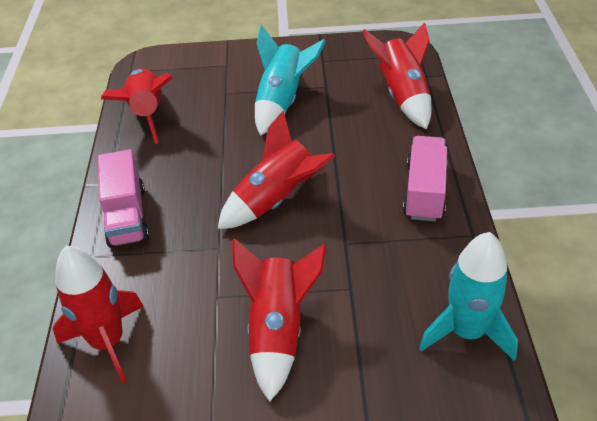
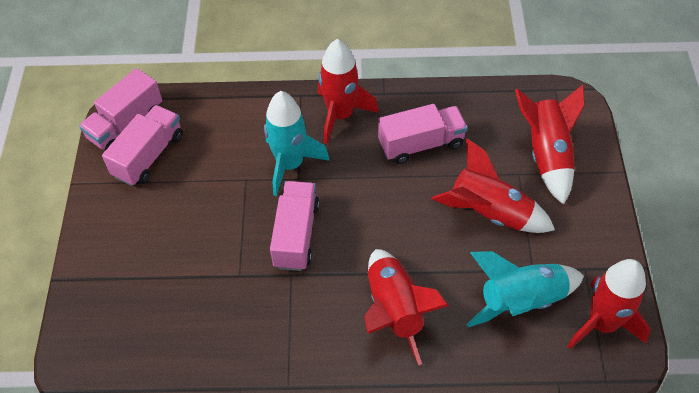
pink truck: 2 -> 4

